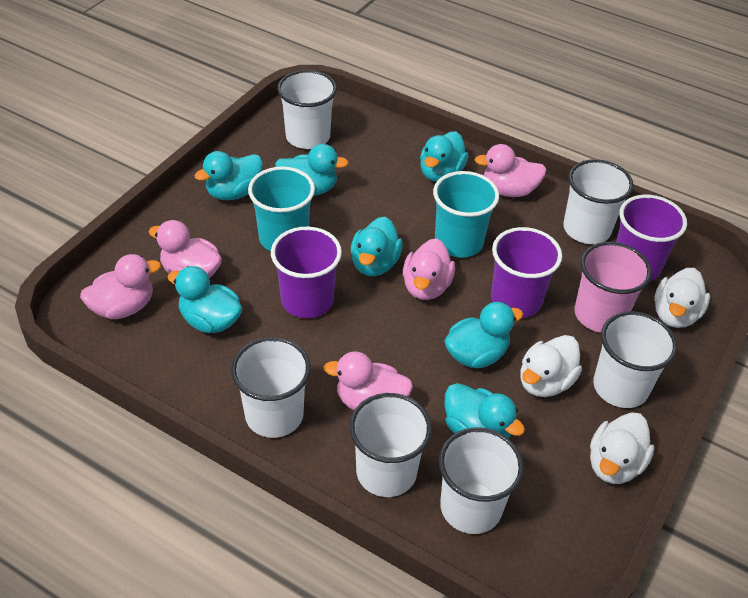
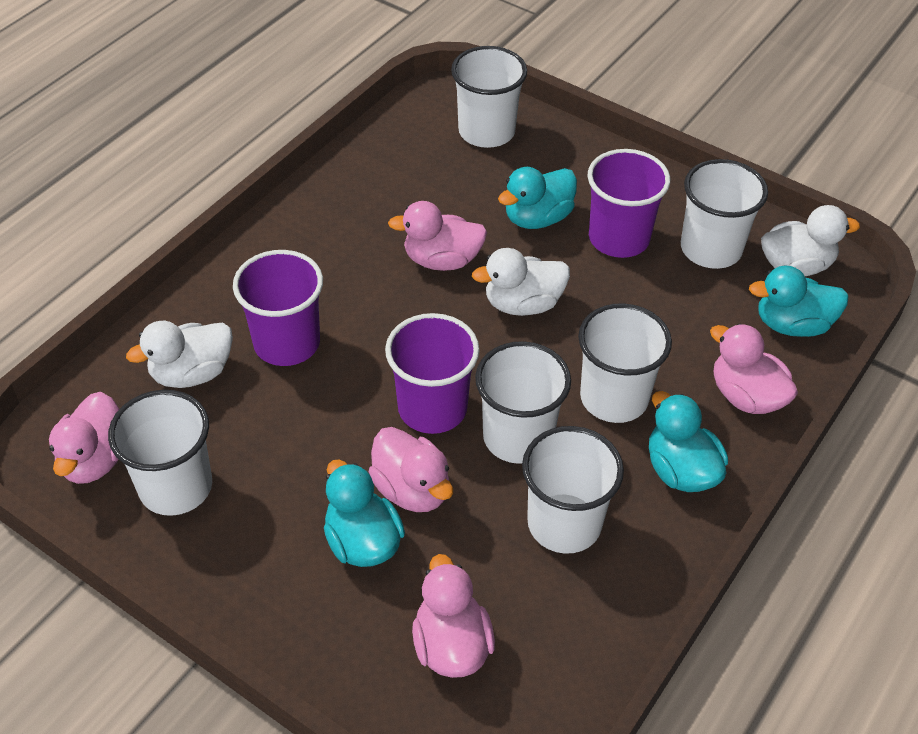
pink cup: 1 -> 0
turquoise cup: 2 -> 0
turquoise duck: 7 -> 4

